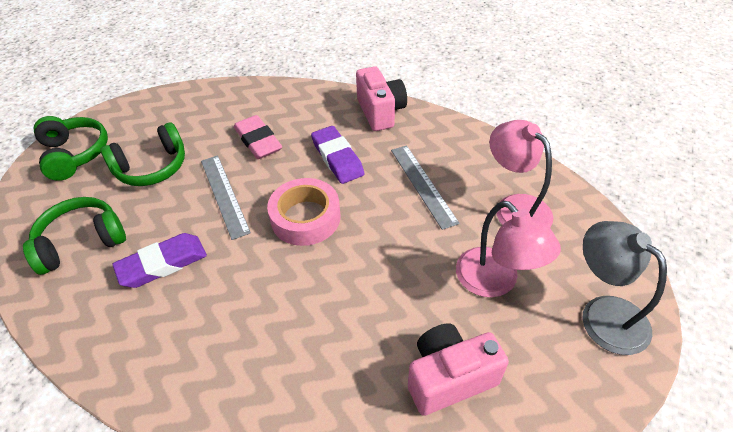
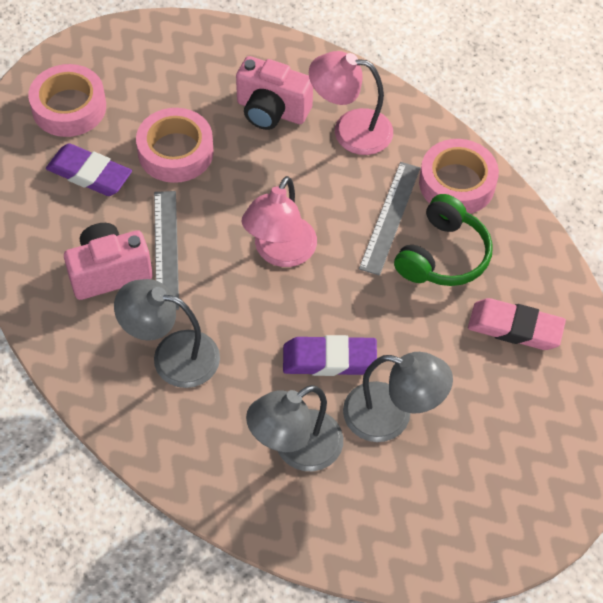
green headphones: 3 -> 1
grey lamp: 1 -> 3
pink tape: 1 -> 3

